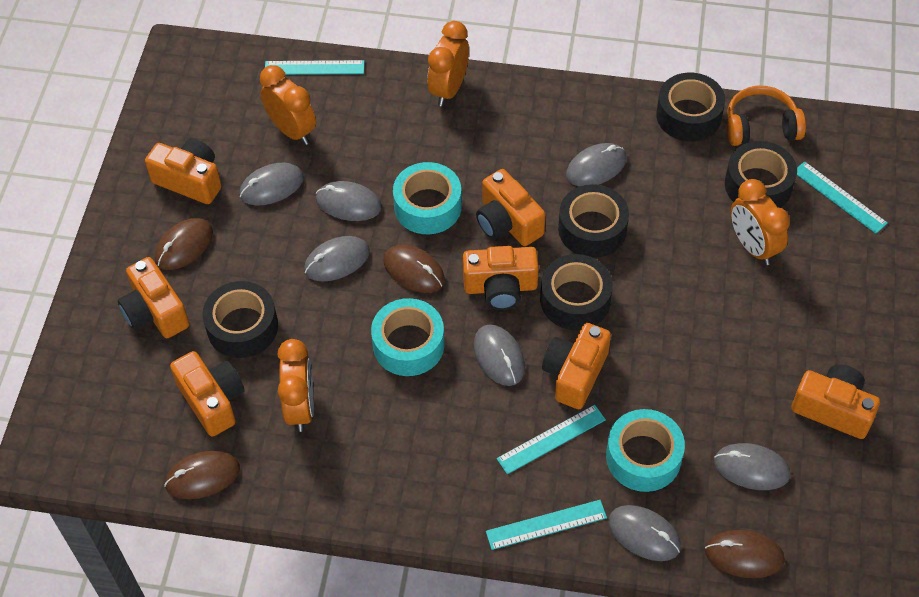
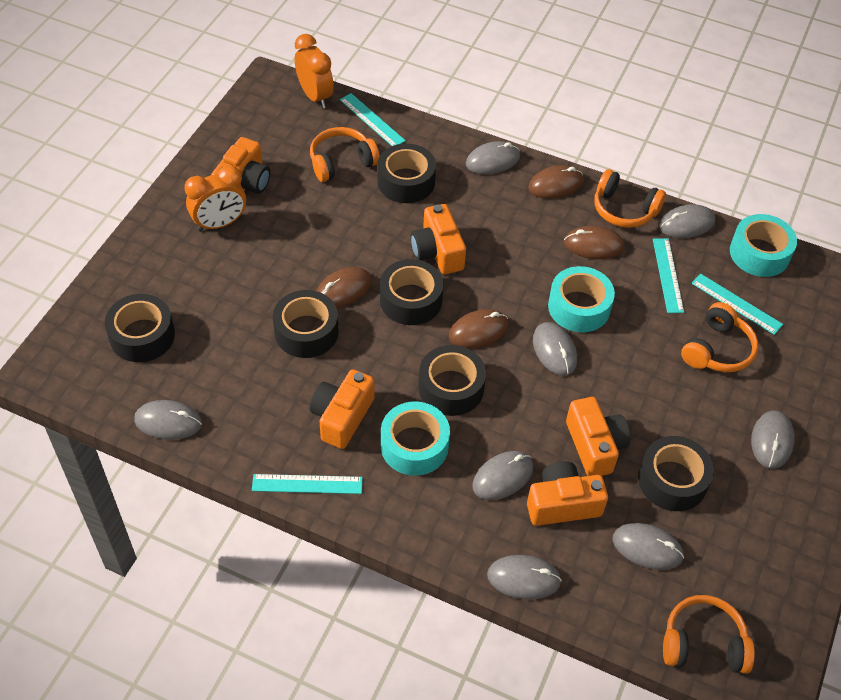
black tape: 5 -> 6
grey mouse: 7 -> 8
orange camera: 7 -> 5
orange clock: 4 -> 2
orange headphones: 1 -> 4

